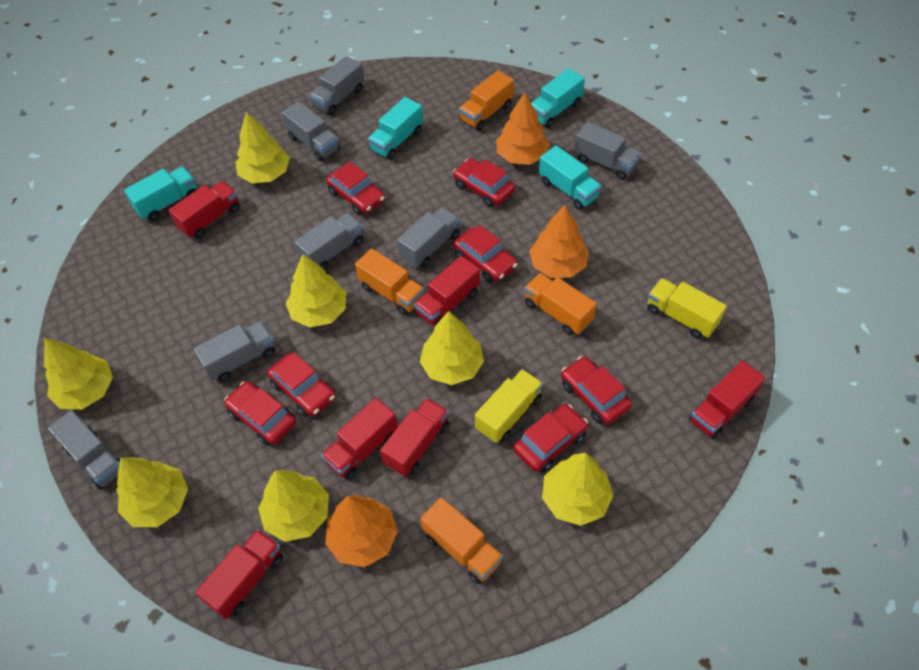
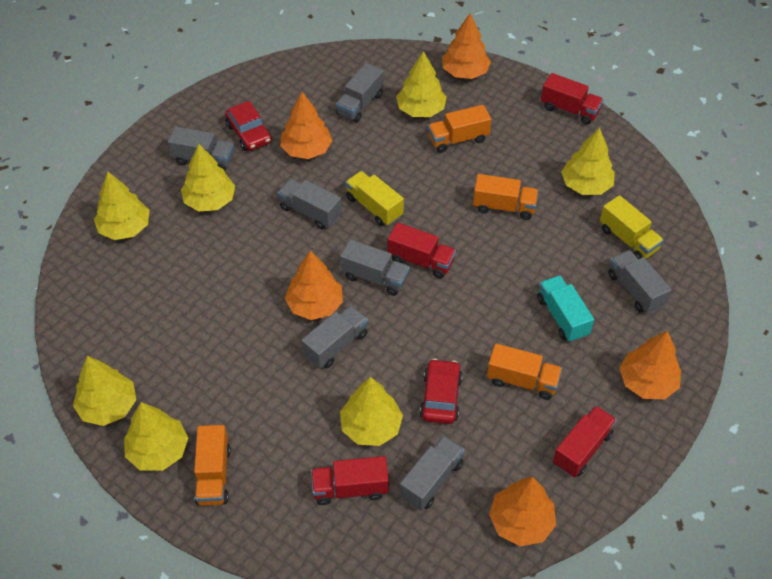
orange tree: 3 -> 5
red car: 7 -> 2
red truck: 6 -> 4
turquoise truck: 4 -> 1

